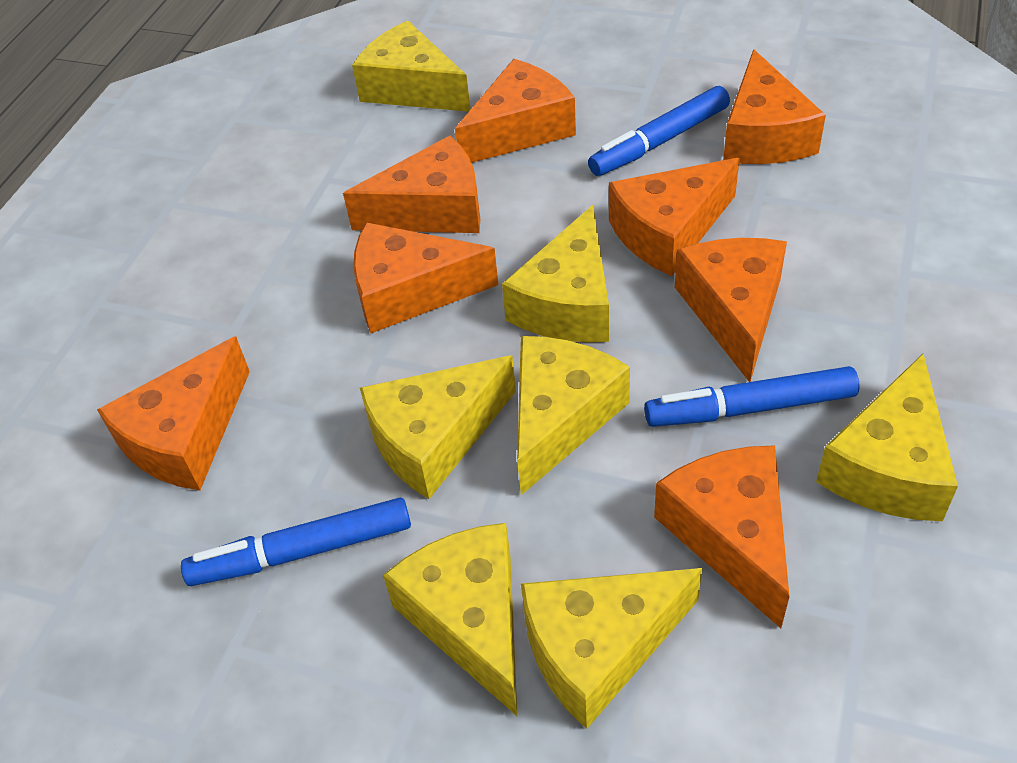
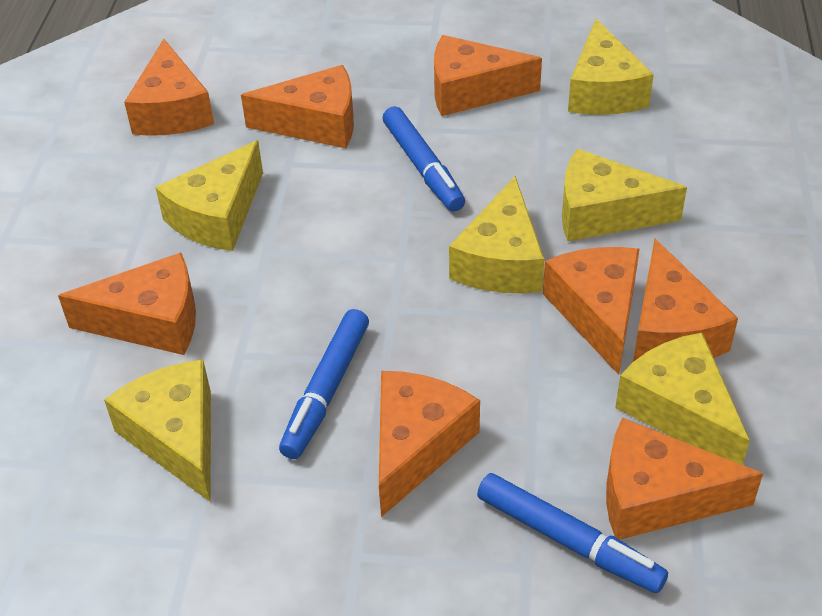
yellow cheese: 7 -> 6

